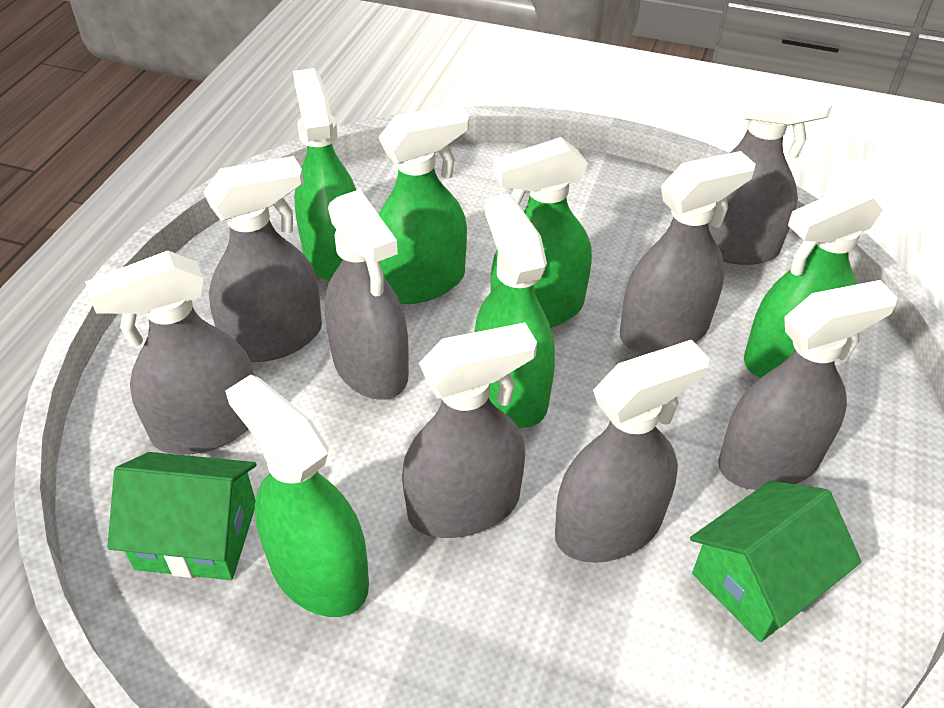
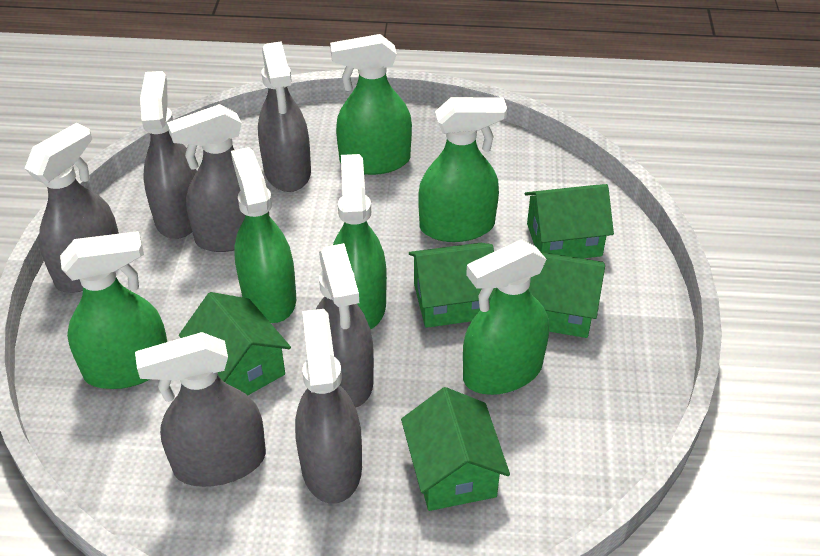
green house: 2 -> 5
grey spray bottle: 8 -> 7

